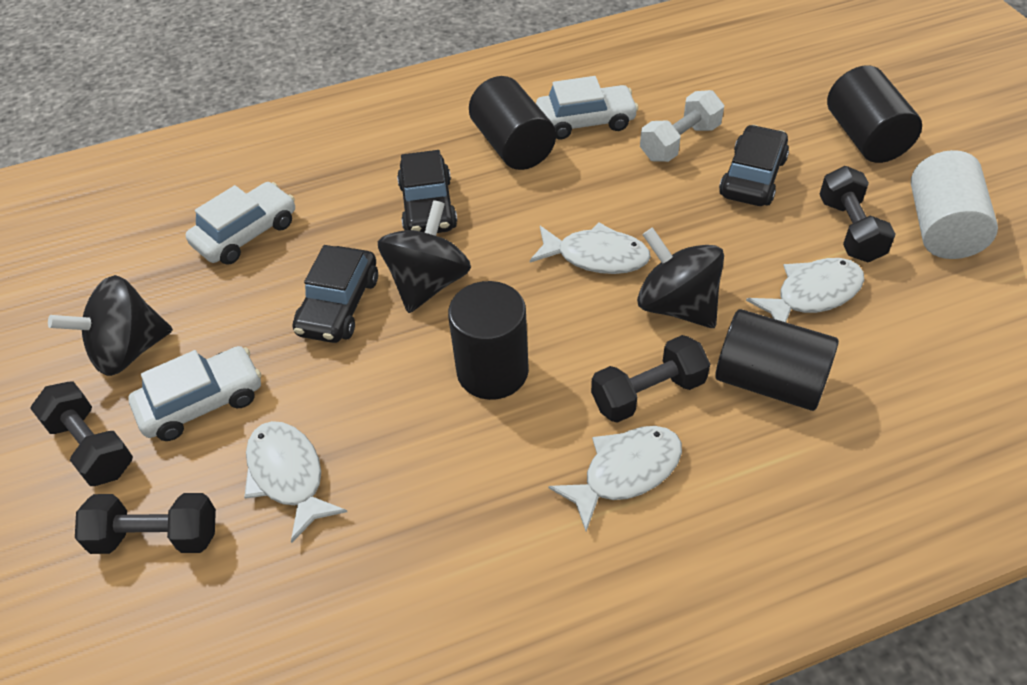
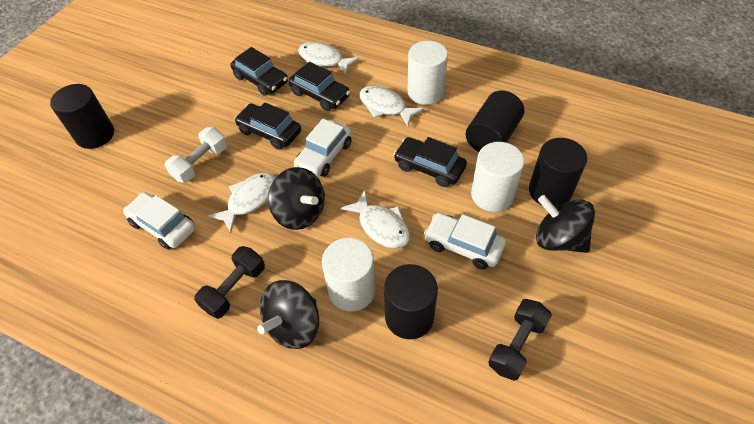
black car: 3 -> 4
black dumbbell: 4 -> 2
white cylinder: 1 -> 3

